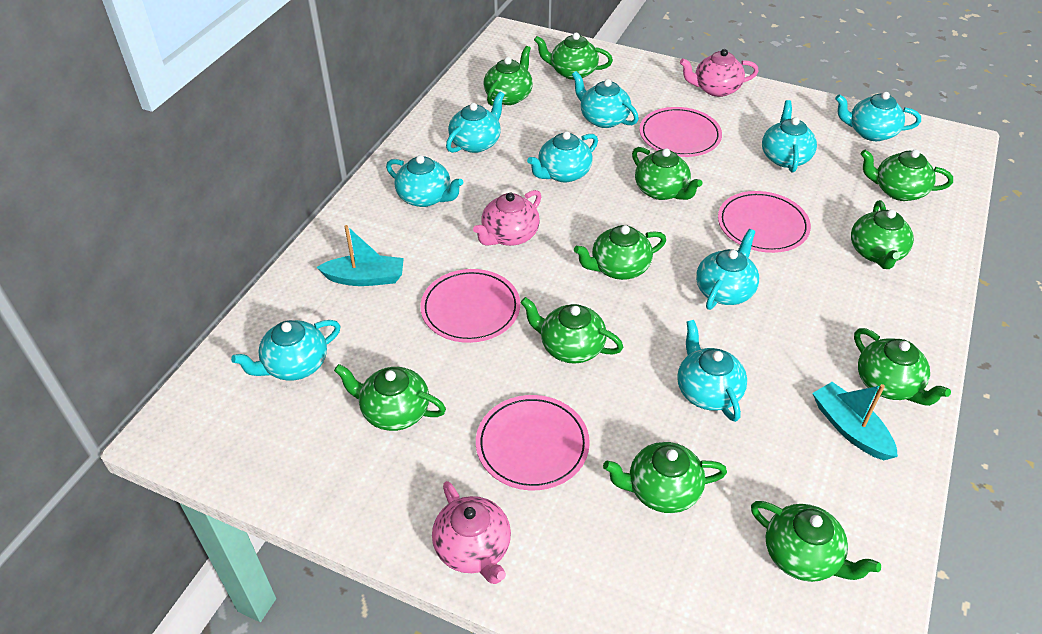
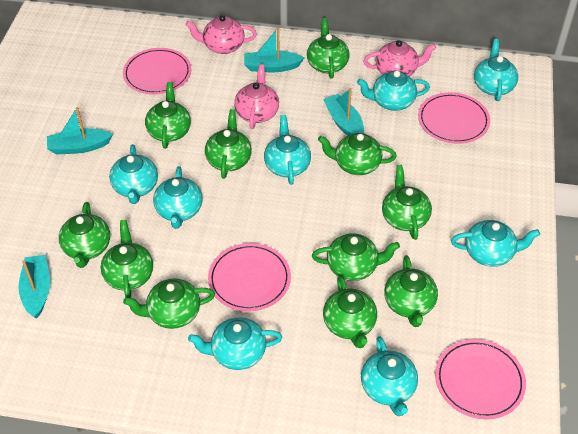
turquoise boat: 2 -> 4
turquoise teapot: 9 -> 8

